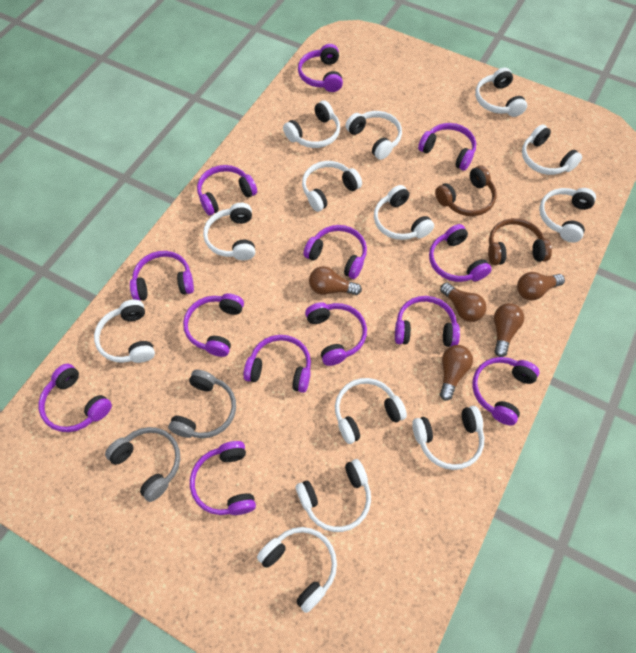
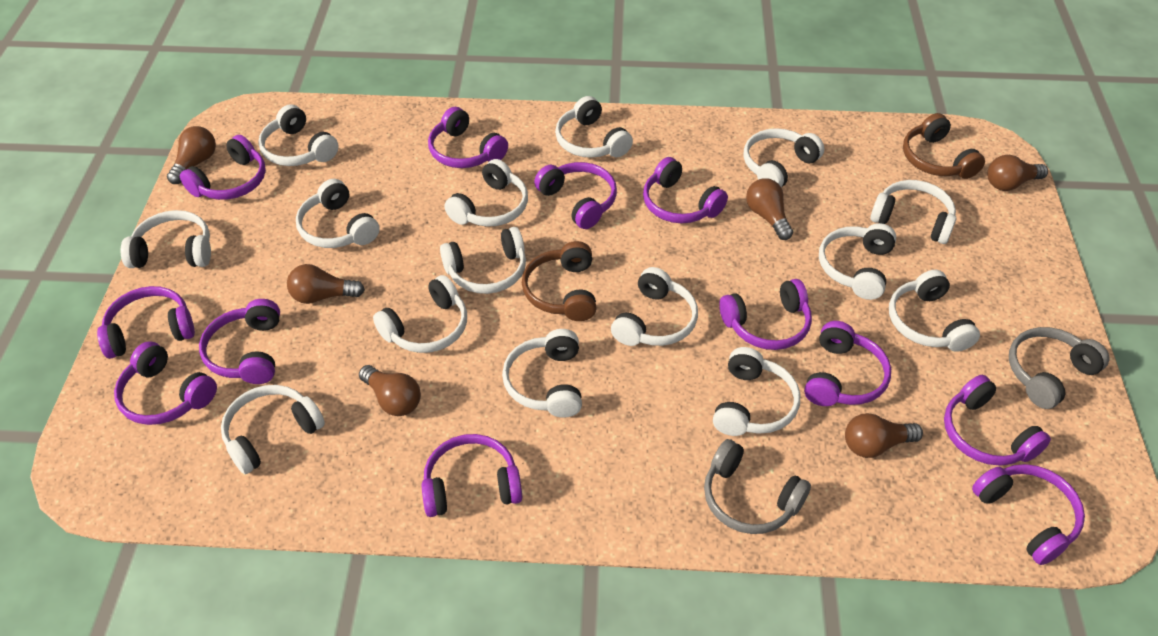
brown light bulb: 5 -> 6
purple headphones: 13 -> 12
white headphones: 13 -> 15

